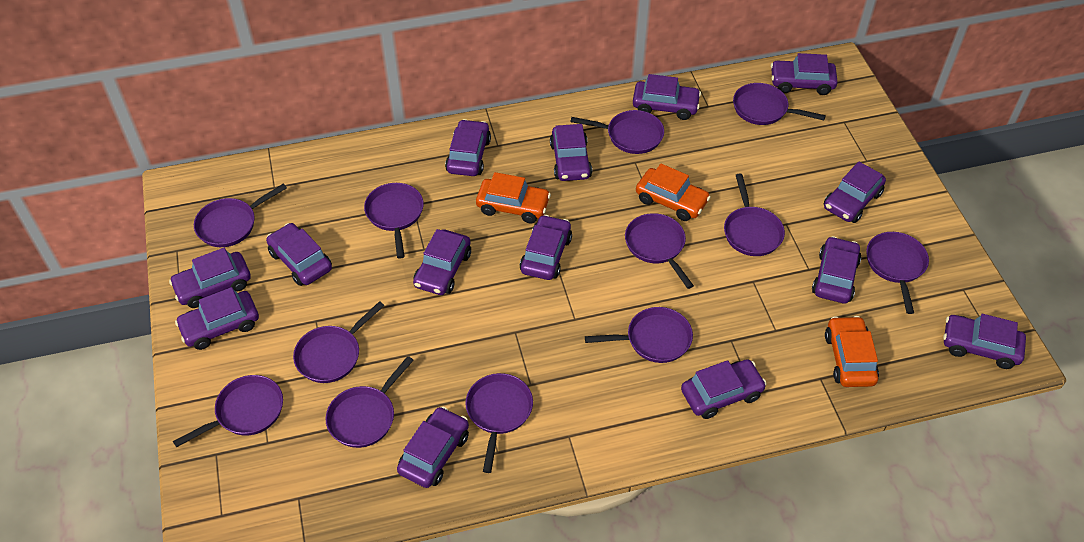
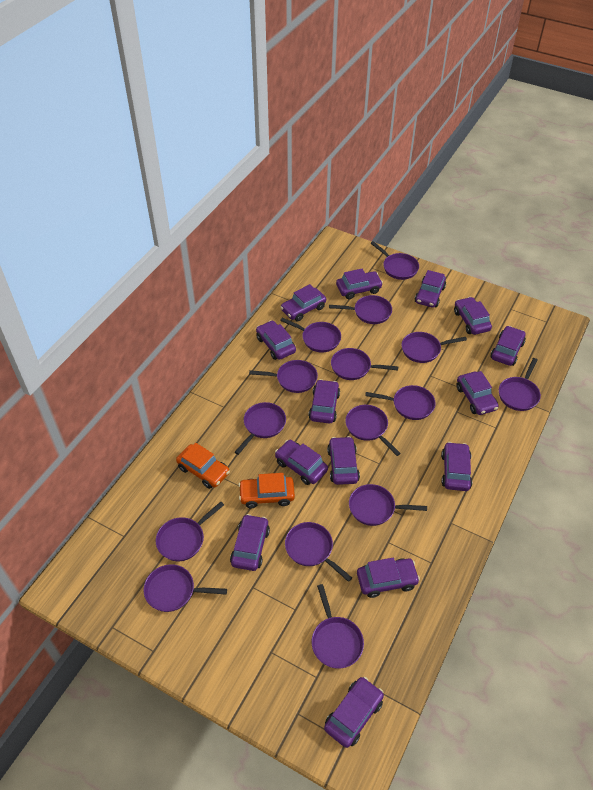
orange car: 3 -> 2
purple pan: 12 -> 15

